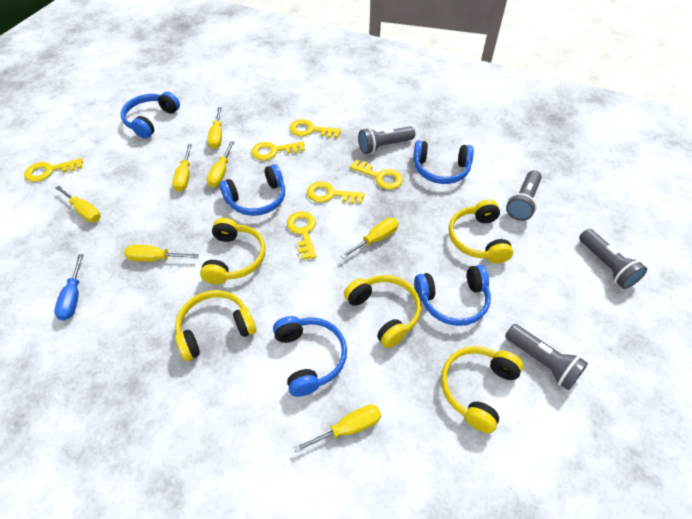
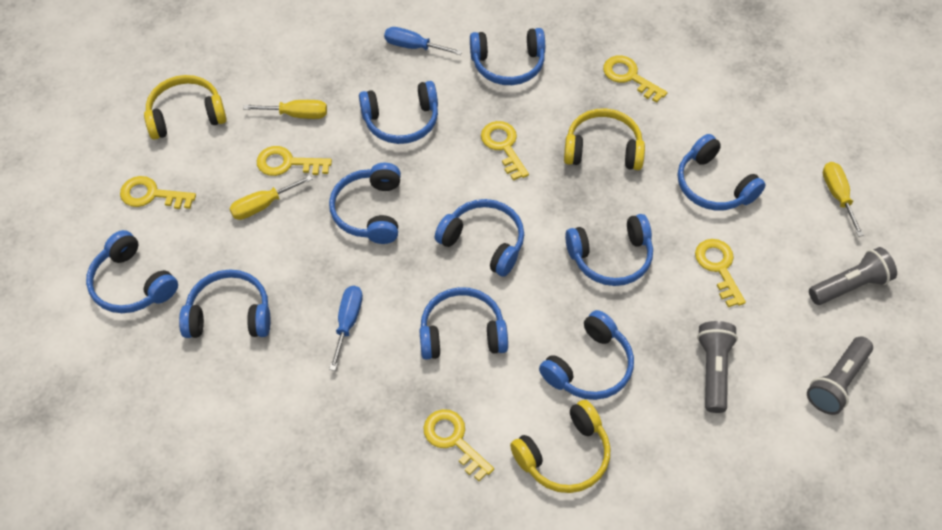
blue headphones: 5 -> 10
blue screwdriver: 1 -> 2
grey flashlight: 4 -> 3
yellow headphones: 5 -> 3
yellow screwdriver: 7 -> 3

